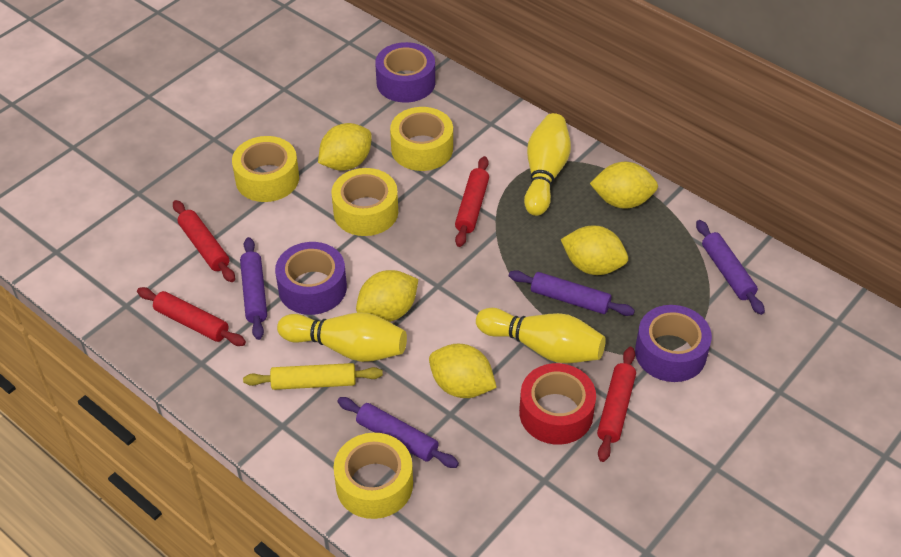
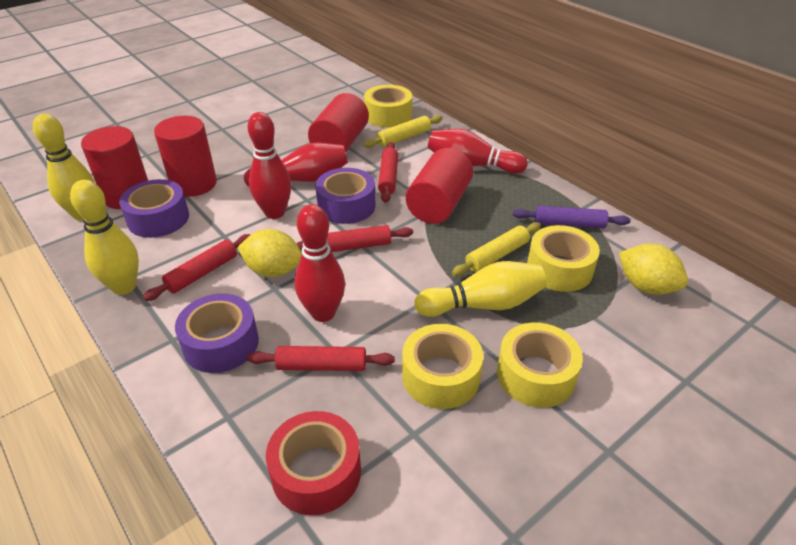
purple rolling pin: 4 -> 1
red bowling pin: 0 -> 4
red cylinder: 0 -> 4
yellow lemon: 5 -> 2
yellow rolling pin: 1 -> 2

